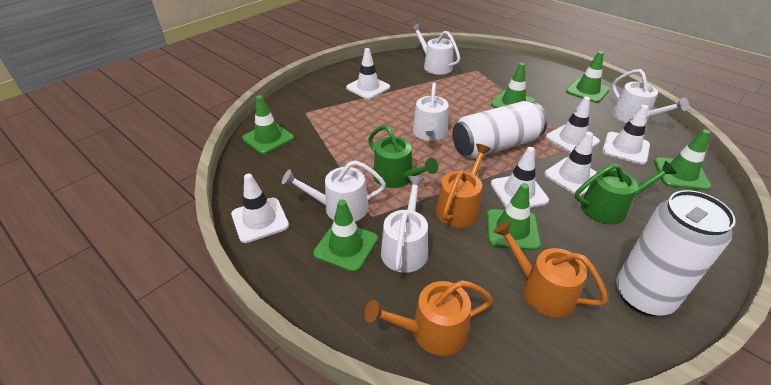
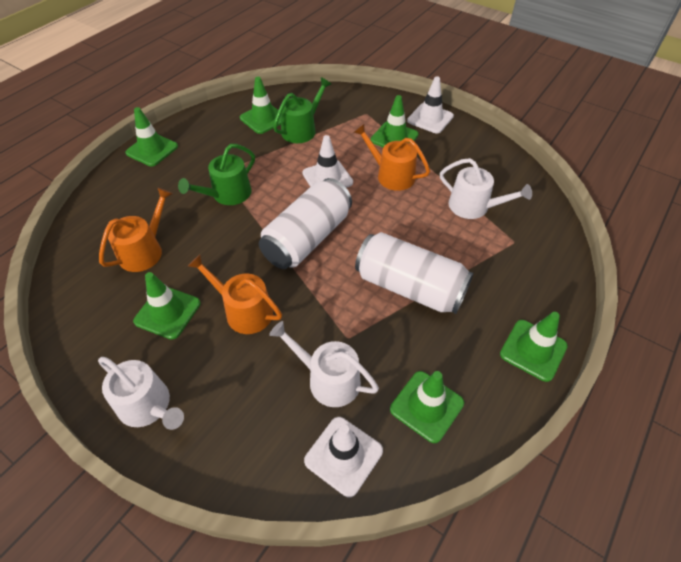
white traffic cone: 6 -> 3
white watering can: 5 -> 3

